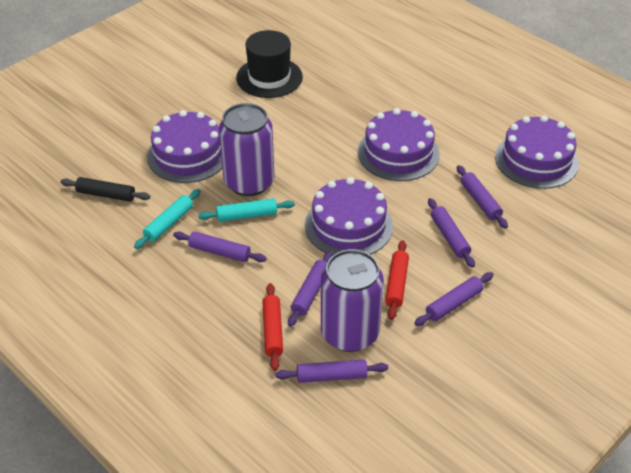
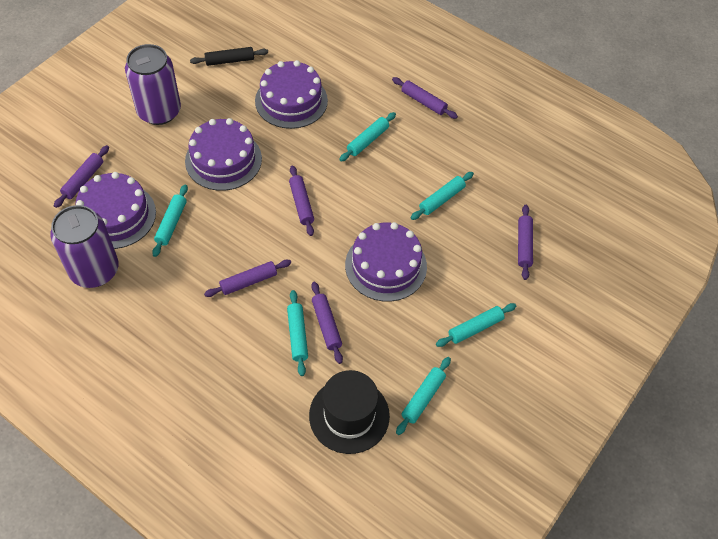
red rolling pin: 2 -> 0
turquoise rolling pin: 2 -> 6

